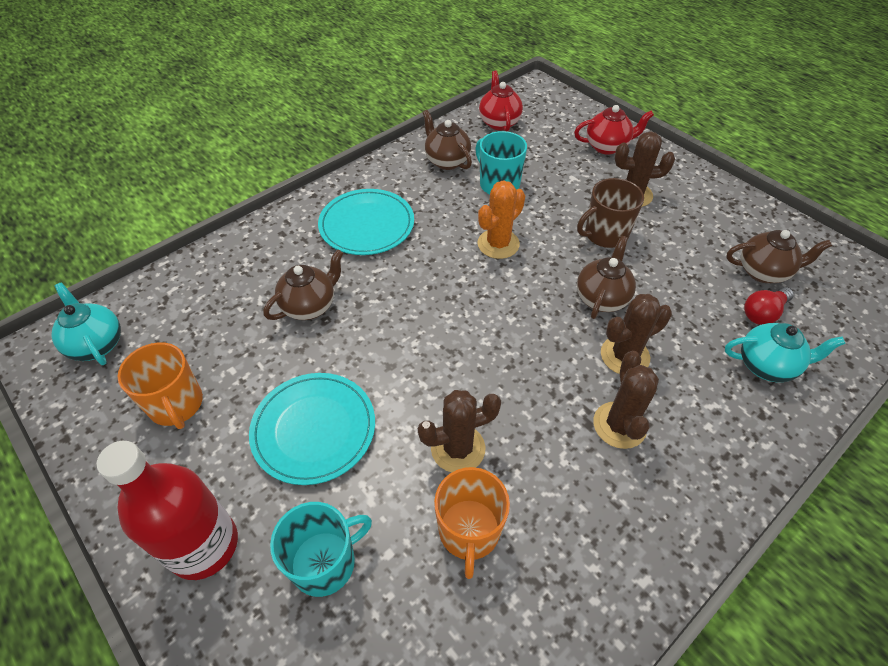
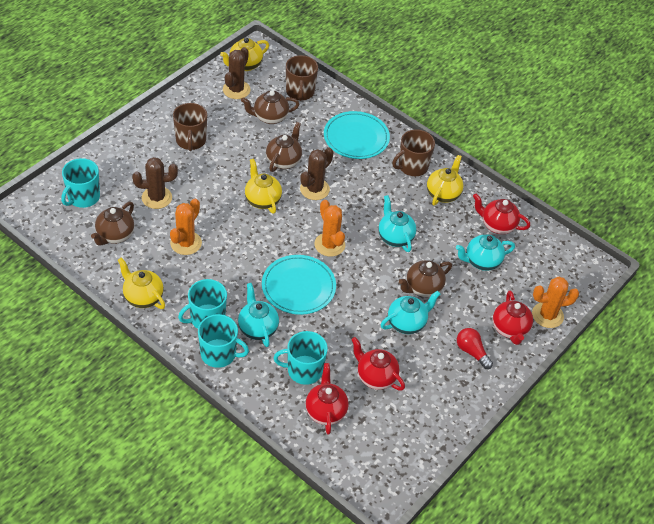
brown cactus: 4 -> 3
brown mug: 1 -> 3
orange cactus: 1 -> 3
orange mug: 2 -> 0
red bottle: 1 -> 0
red teapot: 2 -> 4
turquoise mug: 2 -> 4
turquoise teapot: 2 -> 4
yellow teapot: 0 -> 4

